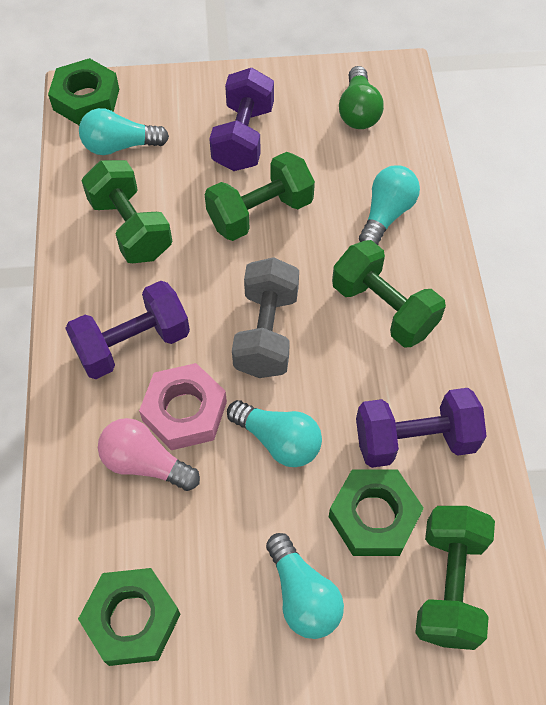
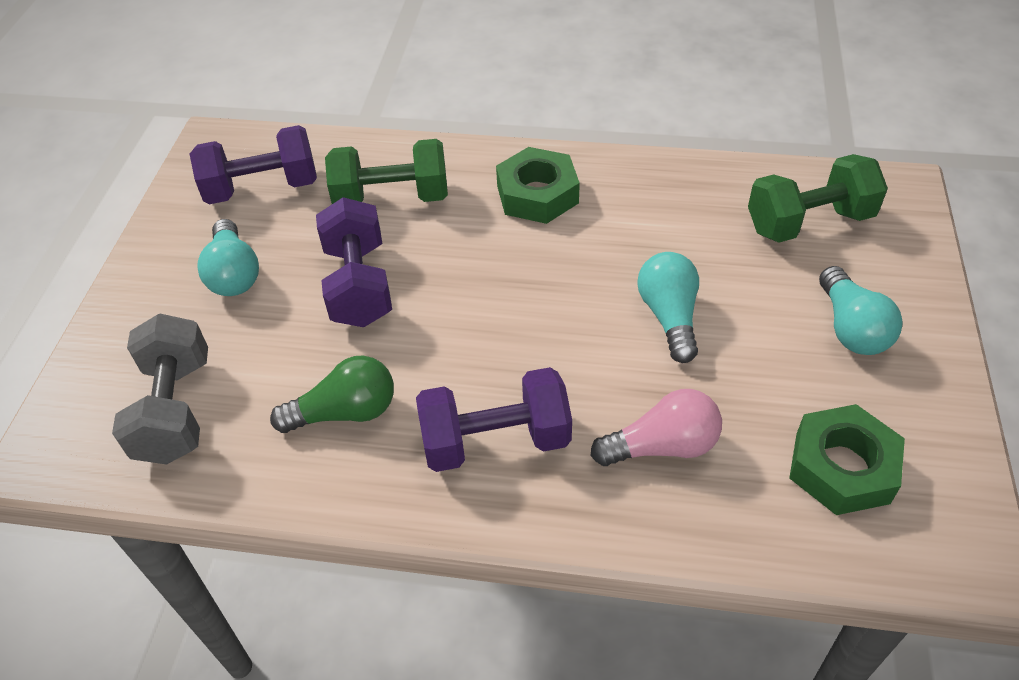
green dumbbell: 4 -> 2
green nut: 3 -> 2
pink nut: 1 -> 0
turquoise light bulb: 4 -> 3

